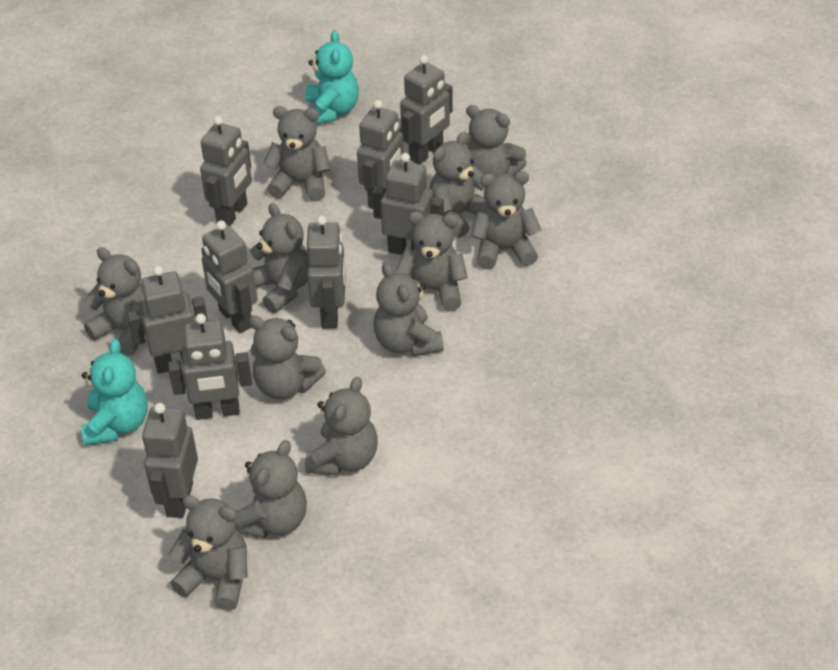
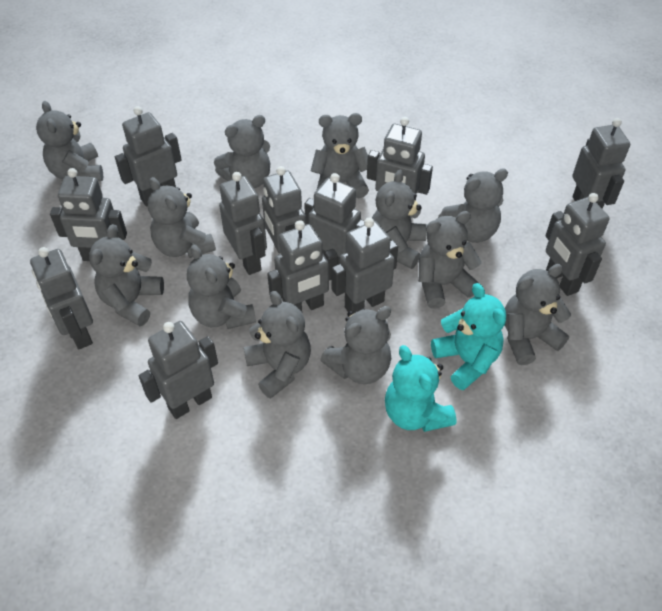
grey robot: 9 -> 12

